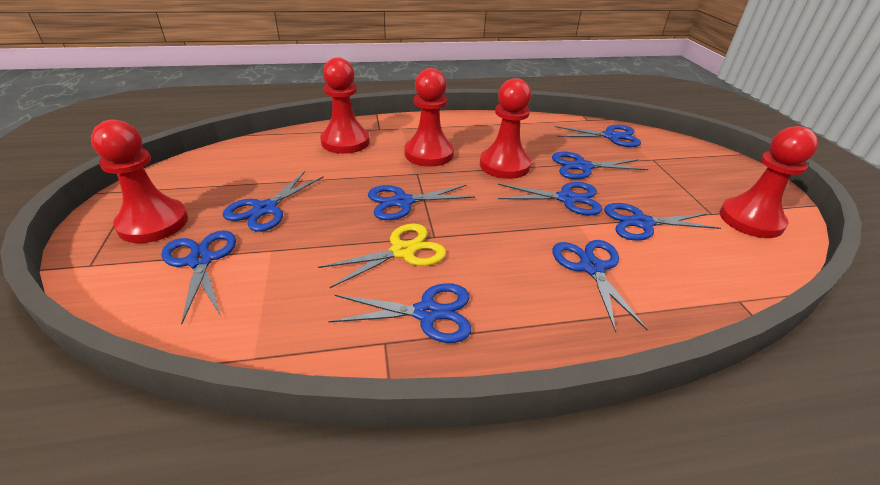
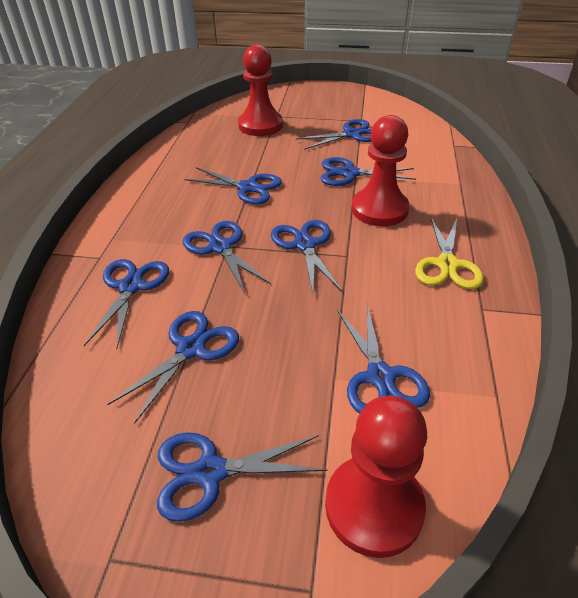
red pawn: 5 -> 3

